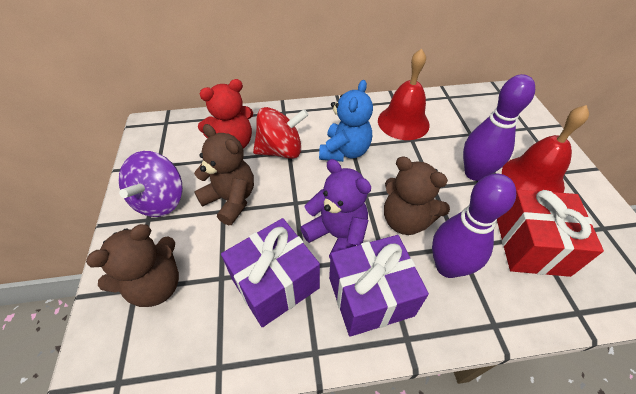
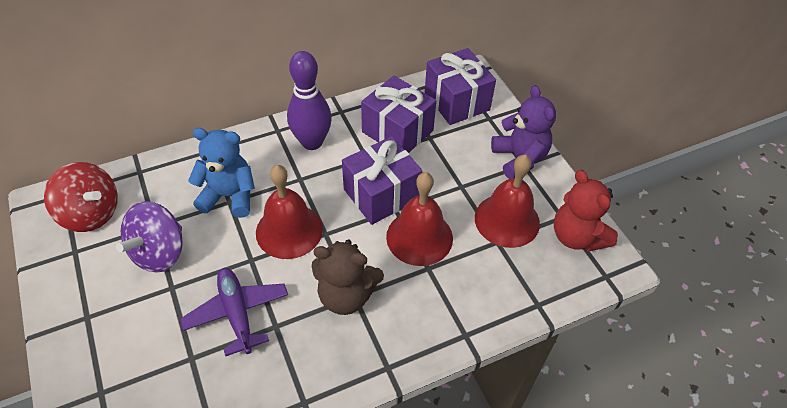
brown teddy bear: 3 -> 1
purple bowling pin: 2 -> 1
purple gift: 2 -> 3
purple plane: 0 -> 1
red bell: 2 -> 3
red gift: 1 -> 0

